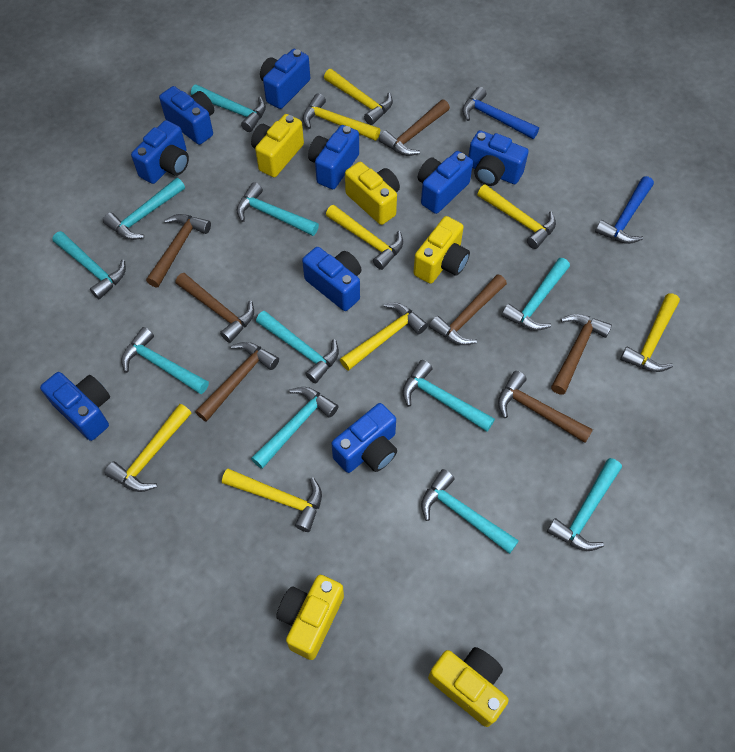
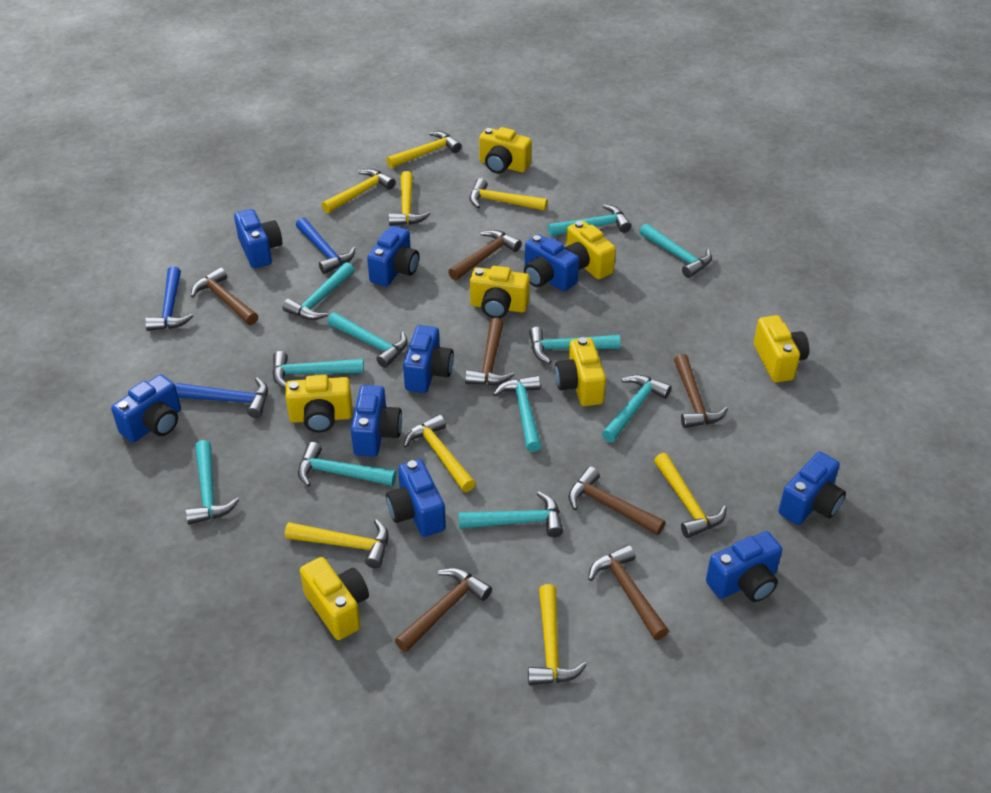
blue hammer: 2 -> 3
yellow camera: 5 -> 7

